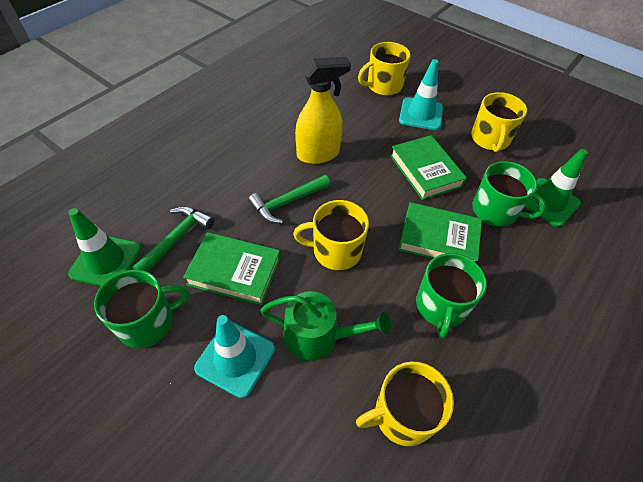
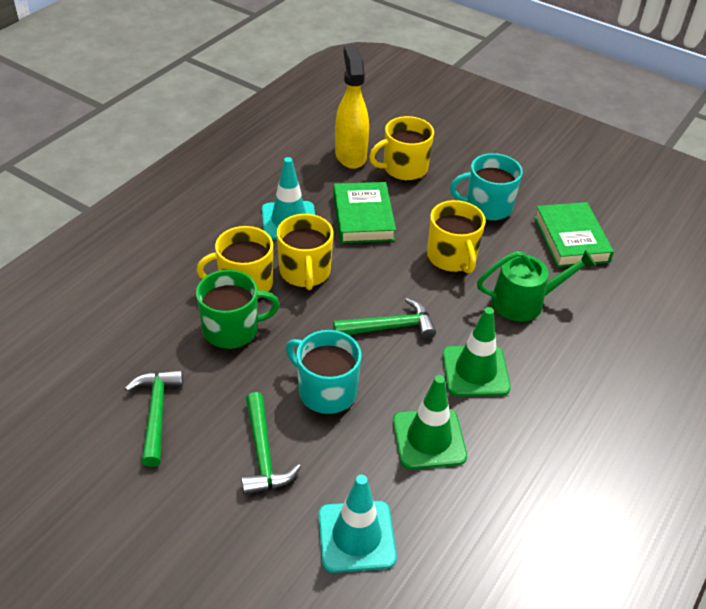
green book: 3 -> 2
green hammer: 2 -> 3
green mug: 3 -> 1
turquoise mug: 0 -> 2

